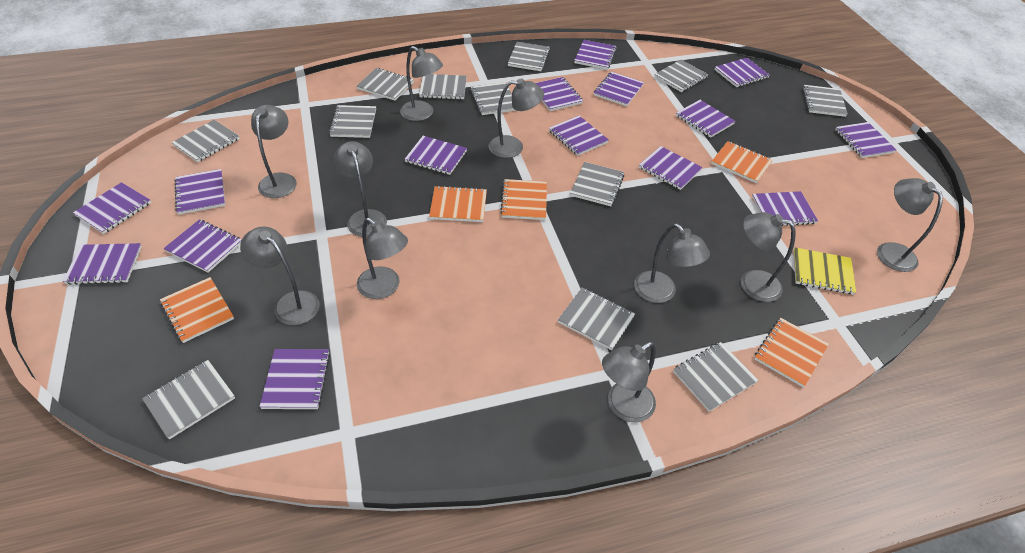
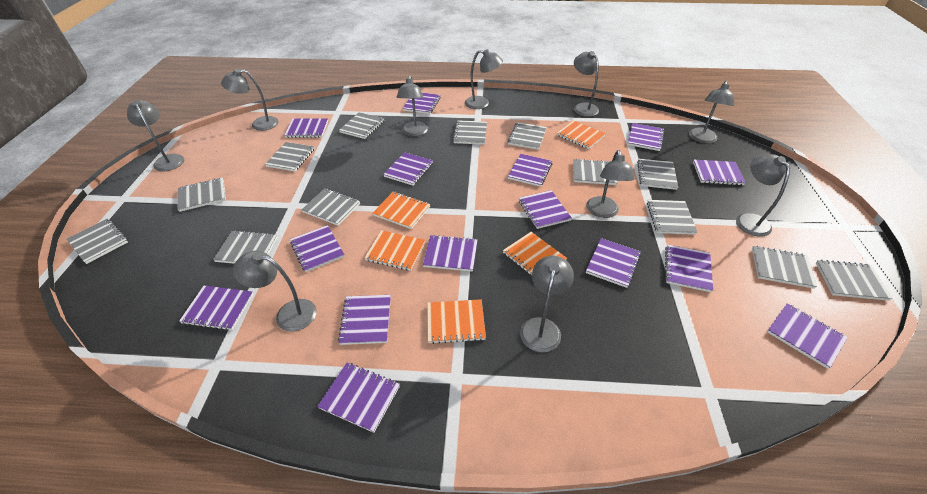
grey notebook: 12 -> 13
yellow notebook: 1 -> 0

